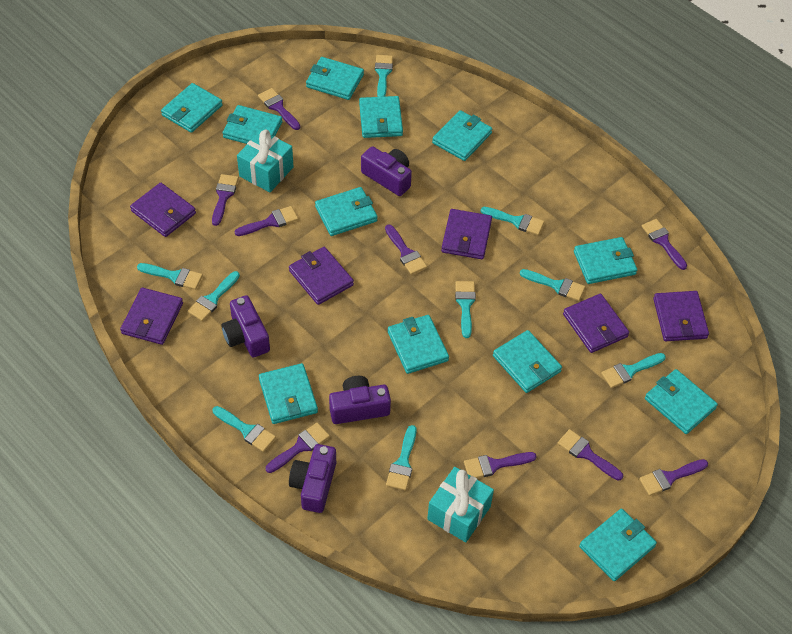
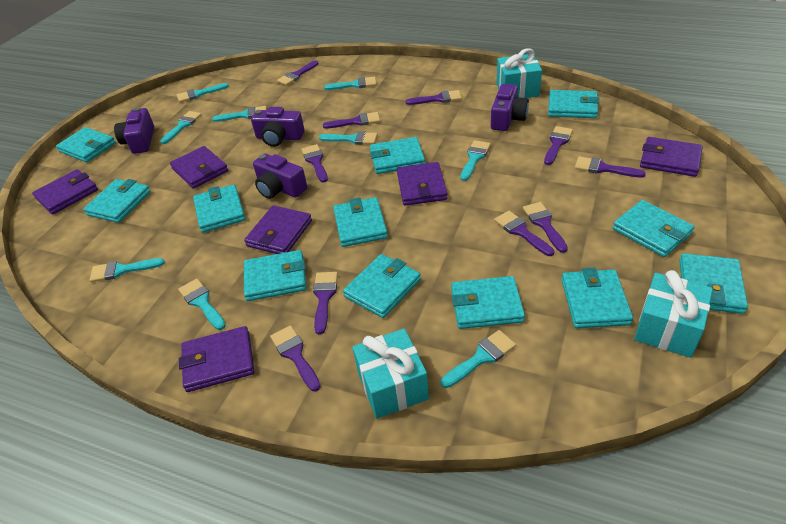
purple brush: 9 -> 10
turquoise gift: 2 -> 3

